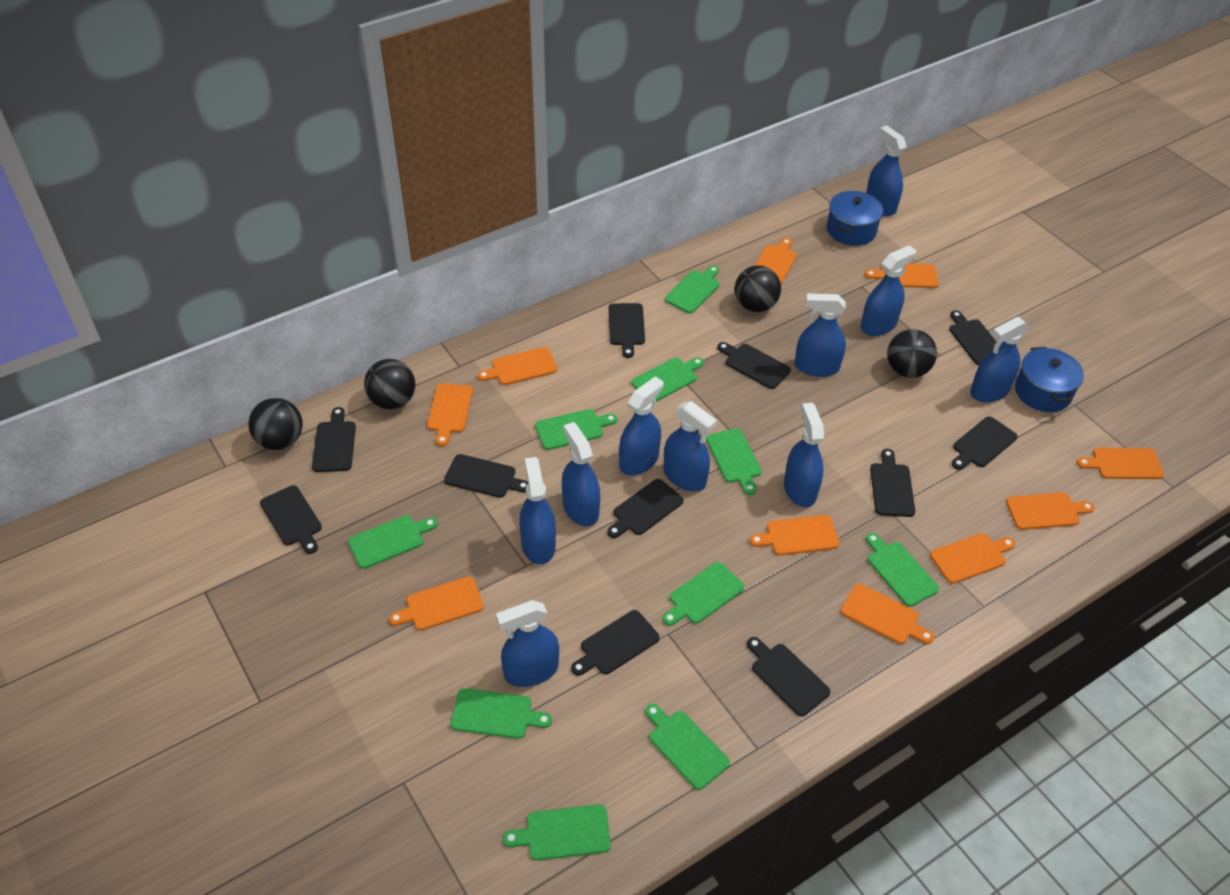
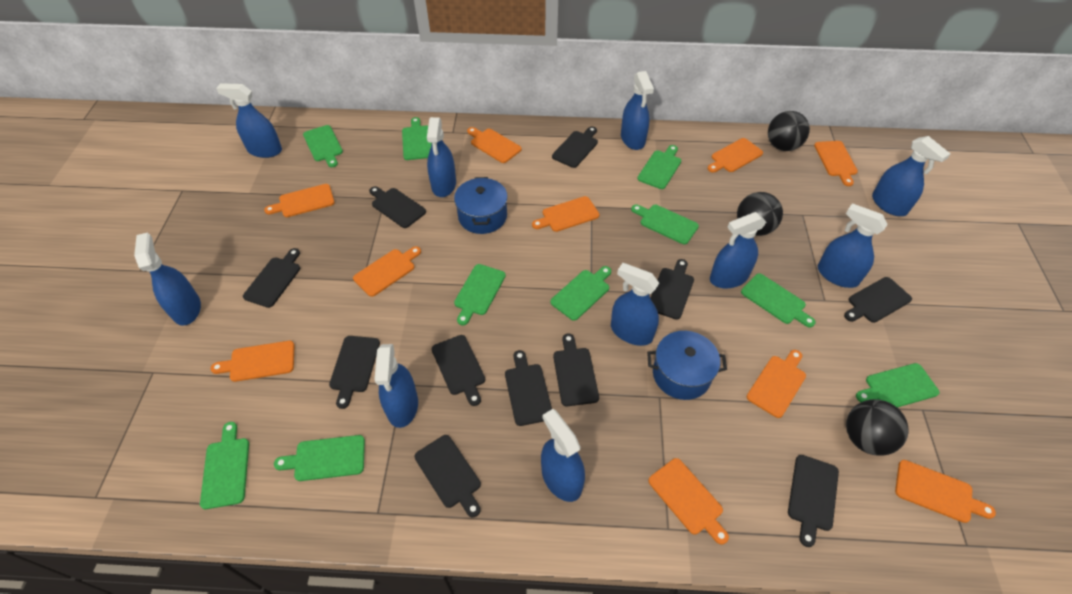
black ball: 4 -> 3

